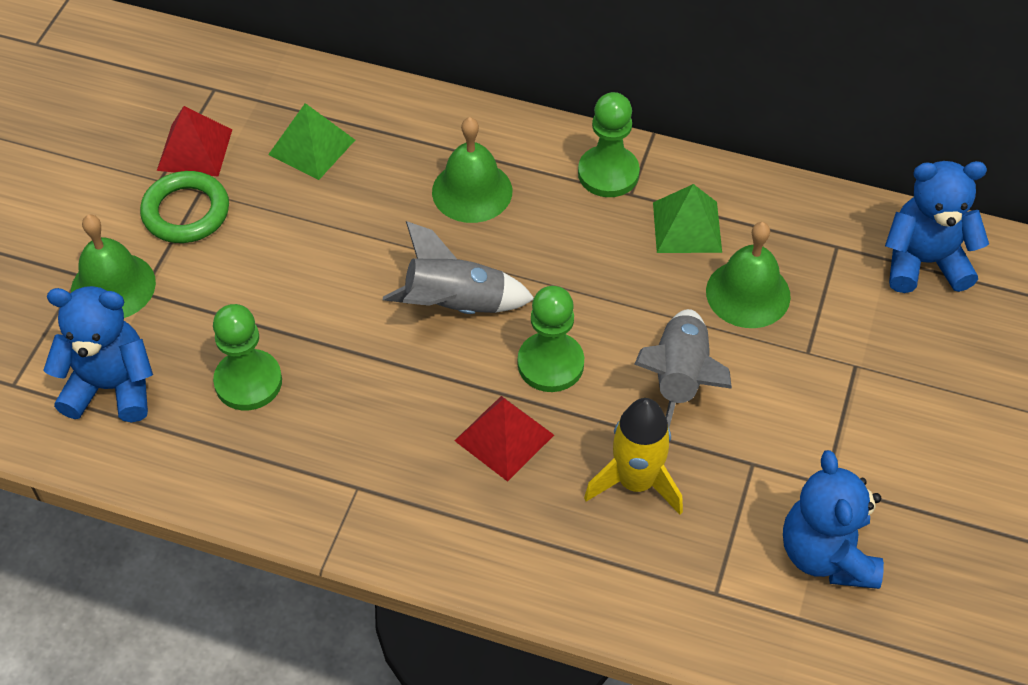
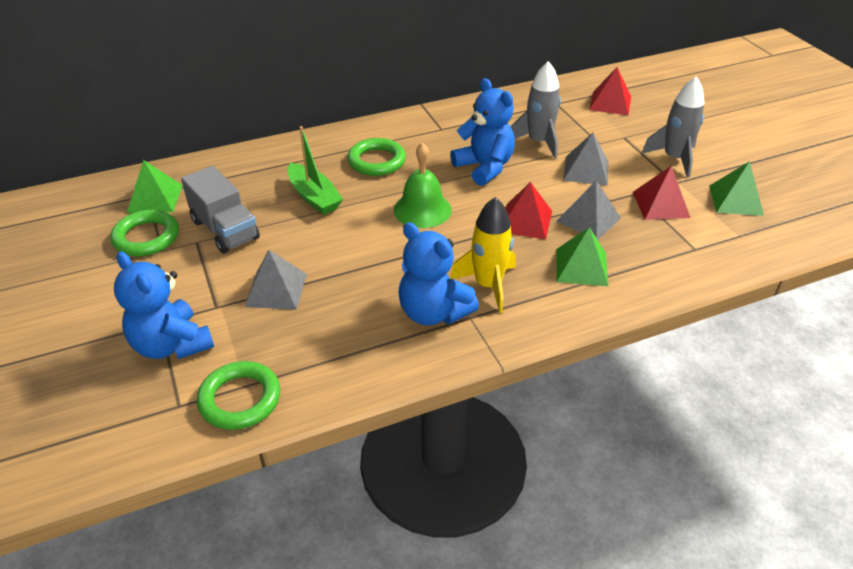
green bell: 3 -> 1
green boat: 0 -> 1
green pawn: 3 -> 0
green pyramid: 2 -> 3
green ring: 1 -> 3
grey pyramid: 0 -> 3
grey truck: 0 -> 1
red pyramid: 2 -> 3

